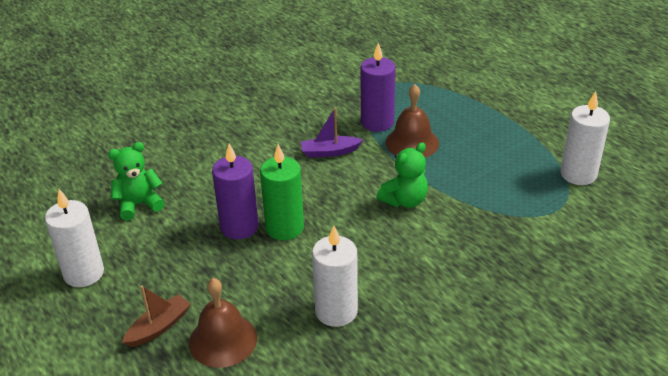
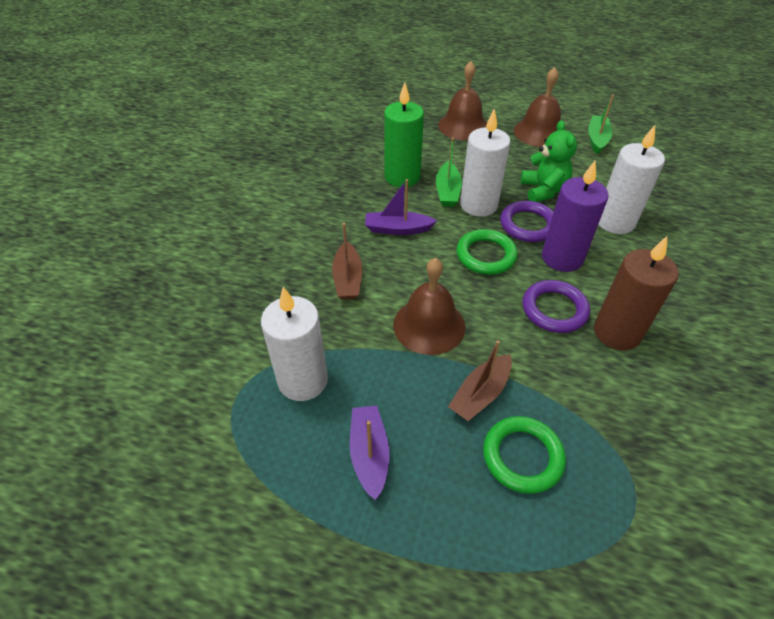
brown bell: 2 -> 3
brown boat: 1 -> 2
brown candle: 0 -> 1
green boat: 0 -> 2
green ring: 0 -> 2
green teddy bear: 2 -> 1
purple boat: 1 -> 2
purple candle: 2 -> 1
purple ring: 0 -> 2

